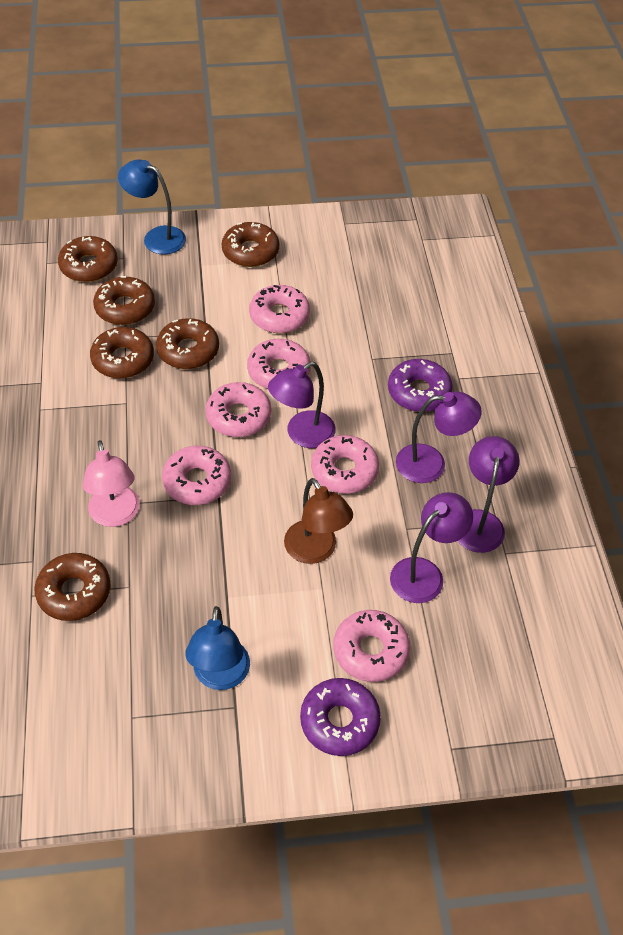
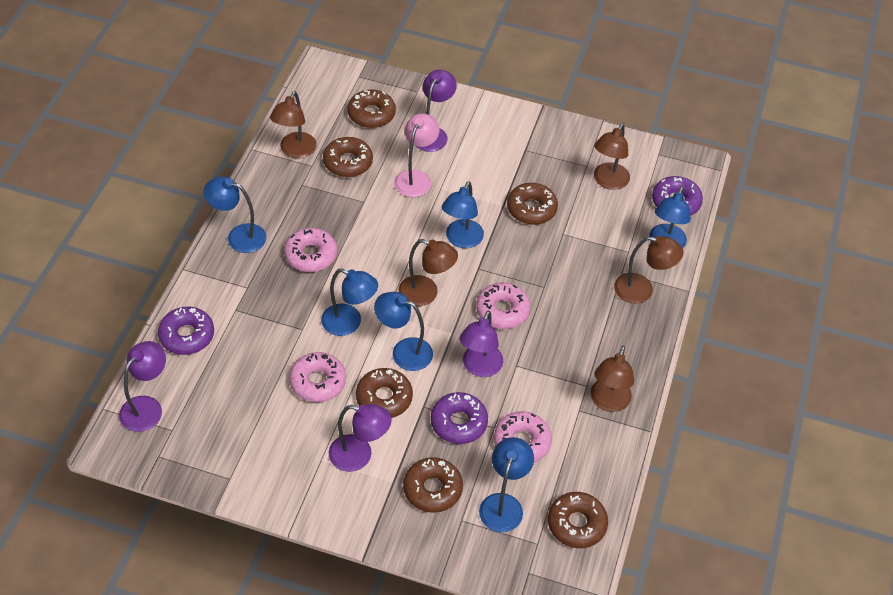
blue lamp: 2 -> 6
brown lamp: 1 -> 5
pink donut: 6 -> 4
purple donut: 2 -> 3

